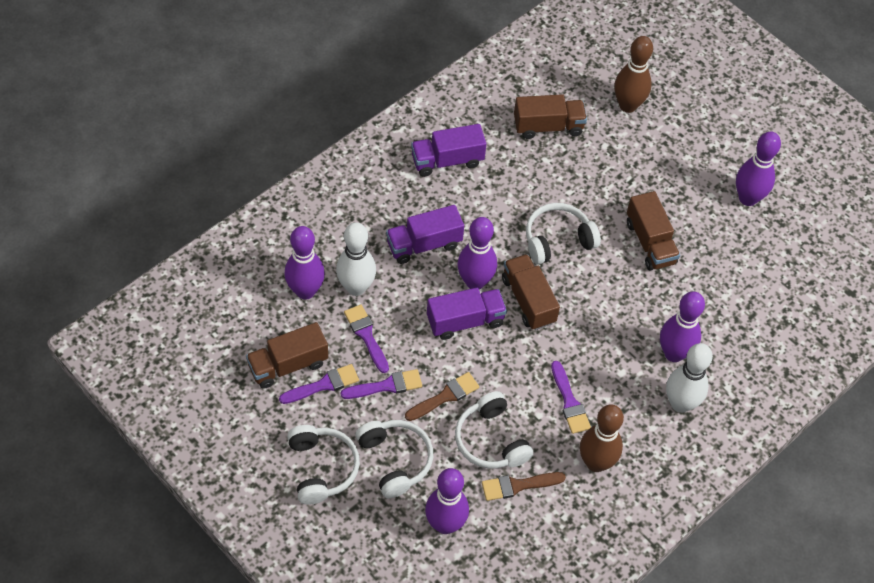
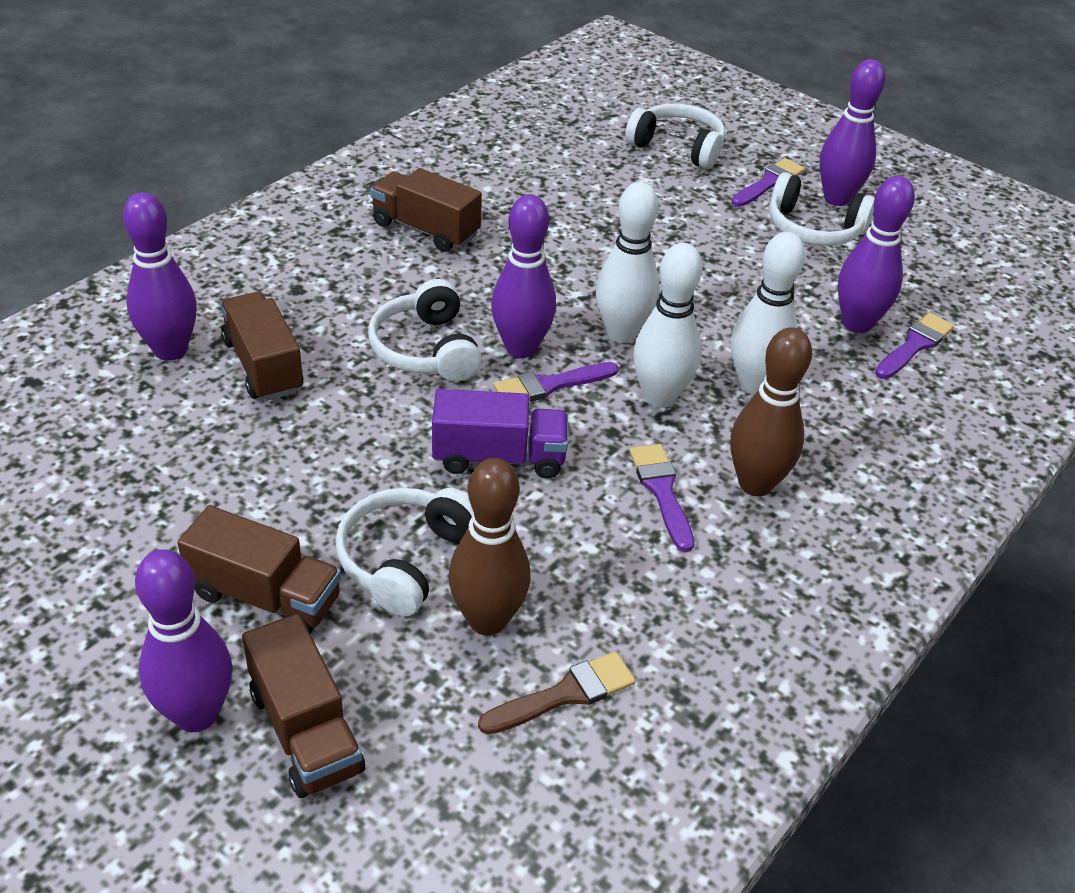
brown brush: 2 -> 1
purple truck: 3 -> 1
white bowling pin: 2 -> 3

